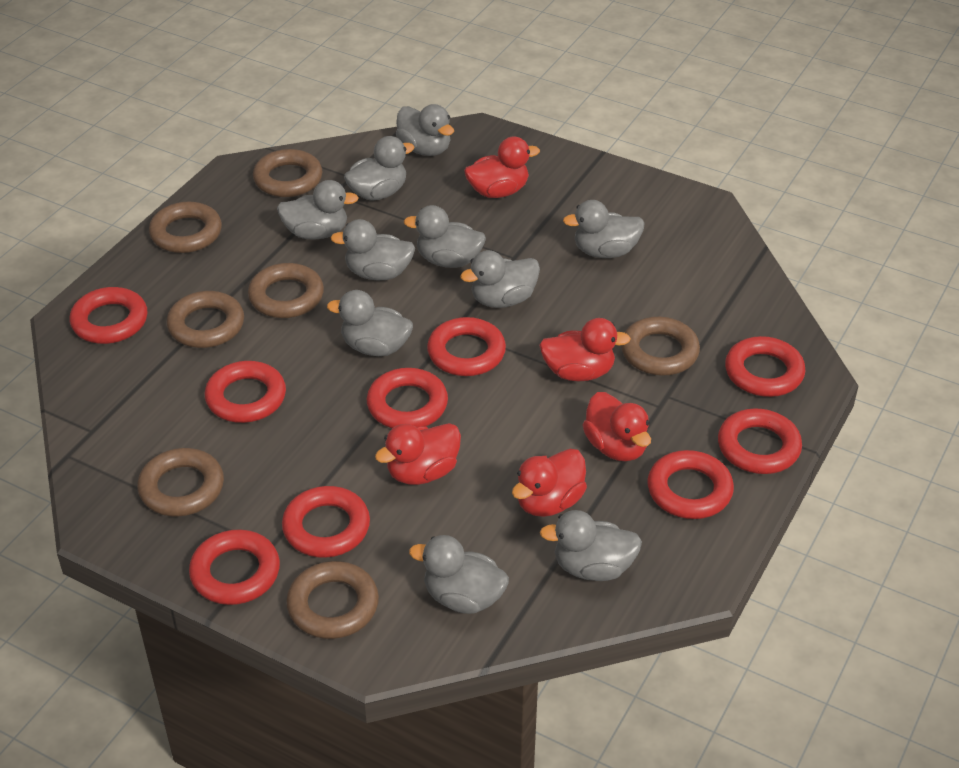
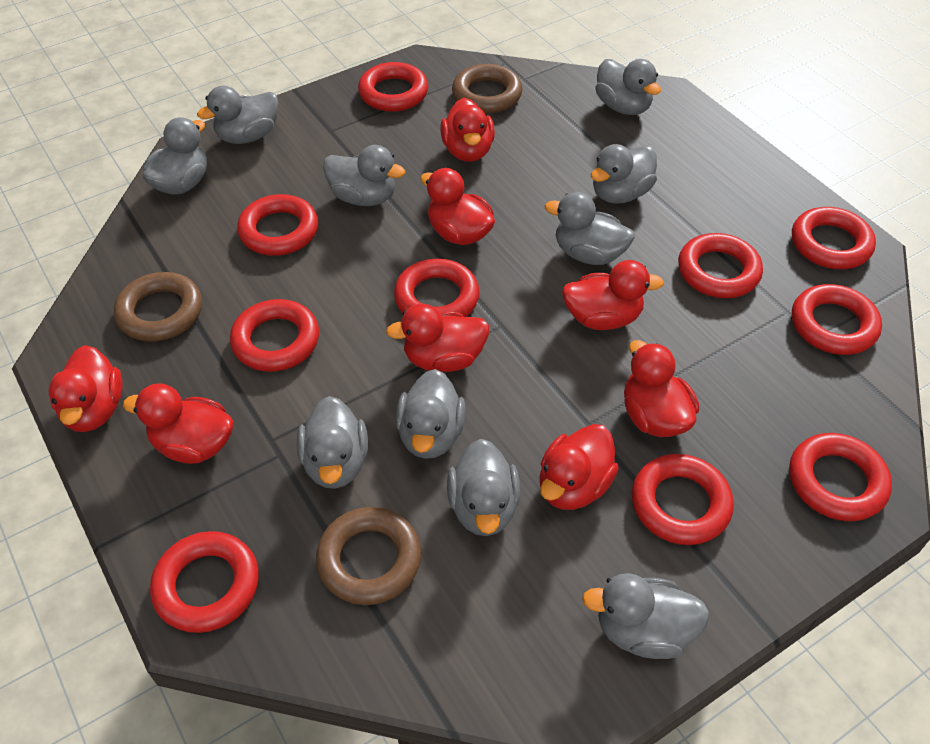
brown ring: 7 -> 3
red duck: 5 -> 8
red ring: 9 -> 10

